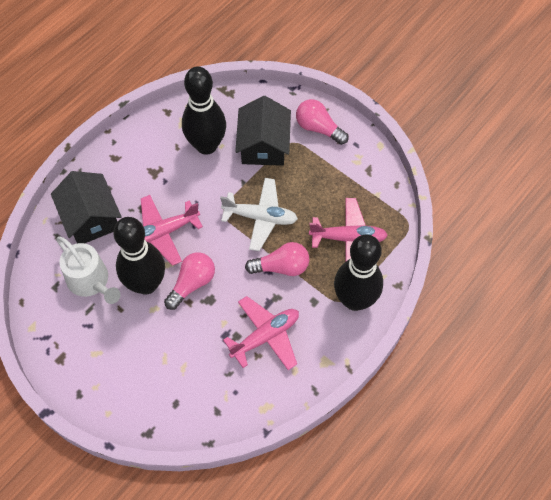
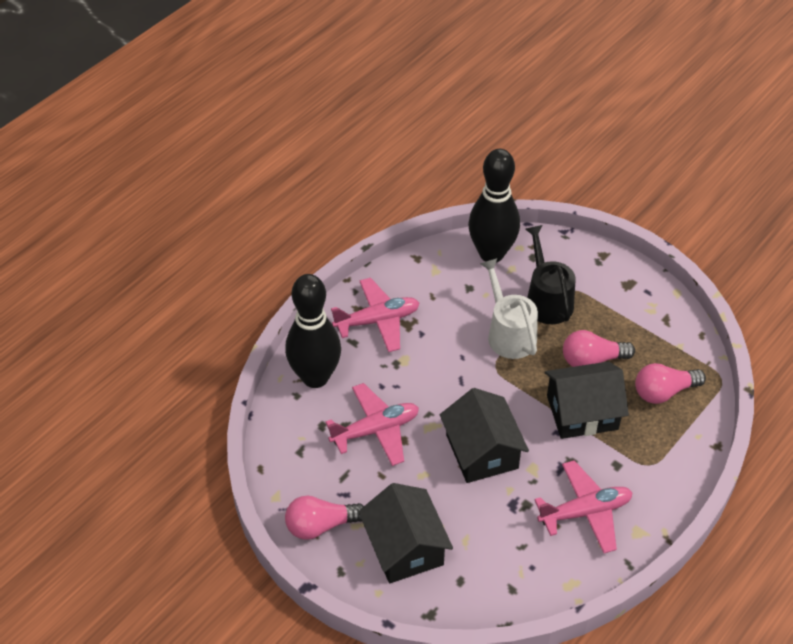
black bowling pin: 3 -> 2
black house: 2 -> 3
black watering can: 0 -> 1
white plane: 1 -> 0

